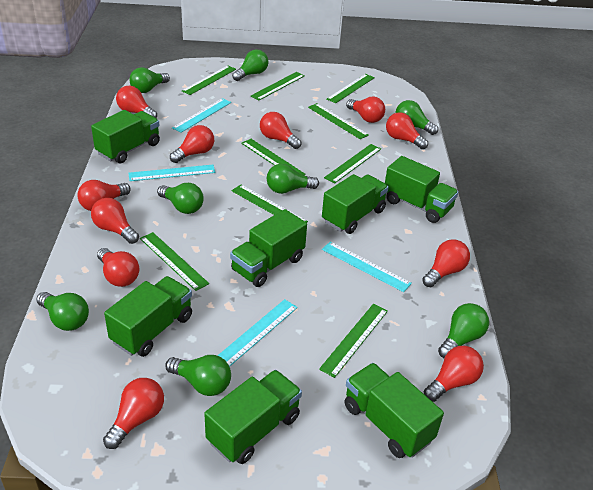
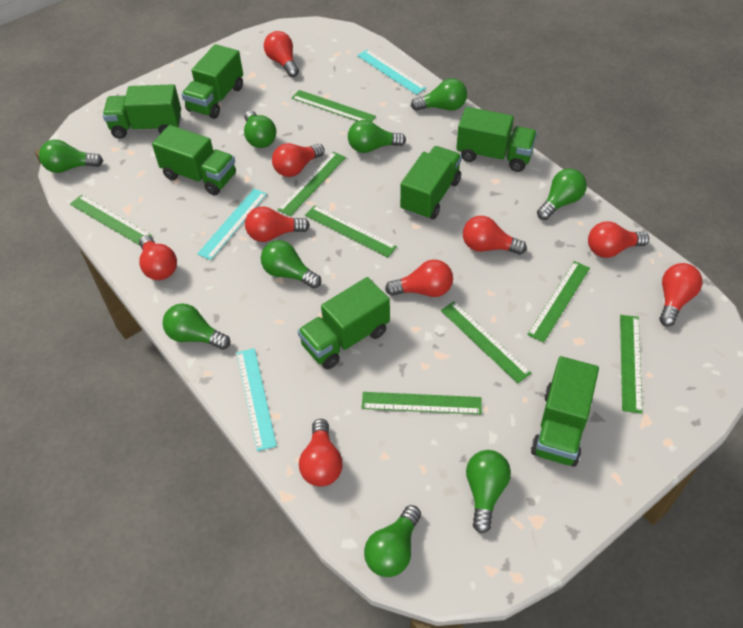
green light bulb: 8 -> 9
green ruler: 9 -> 8
red light bulb: 11 -> 9
turquoise ruler: 4 -> 3

